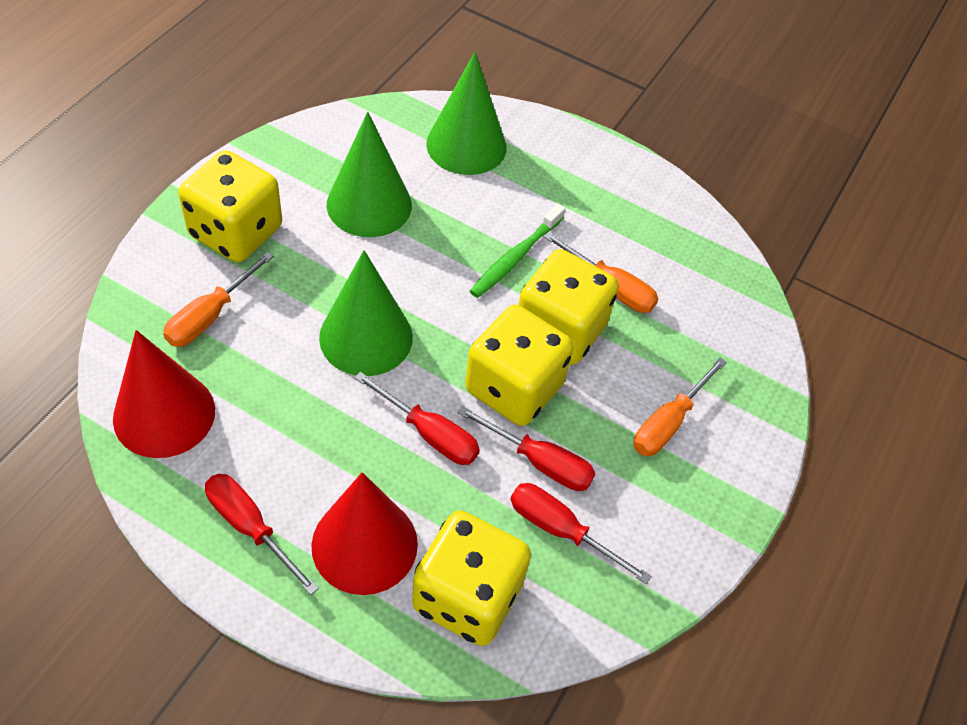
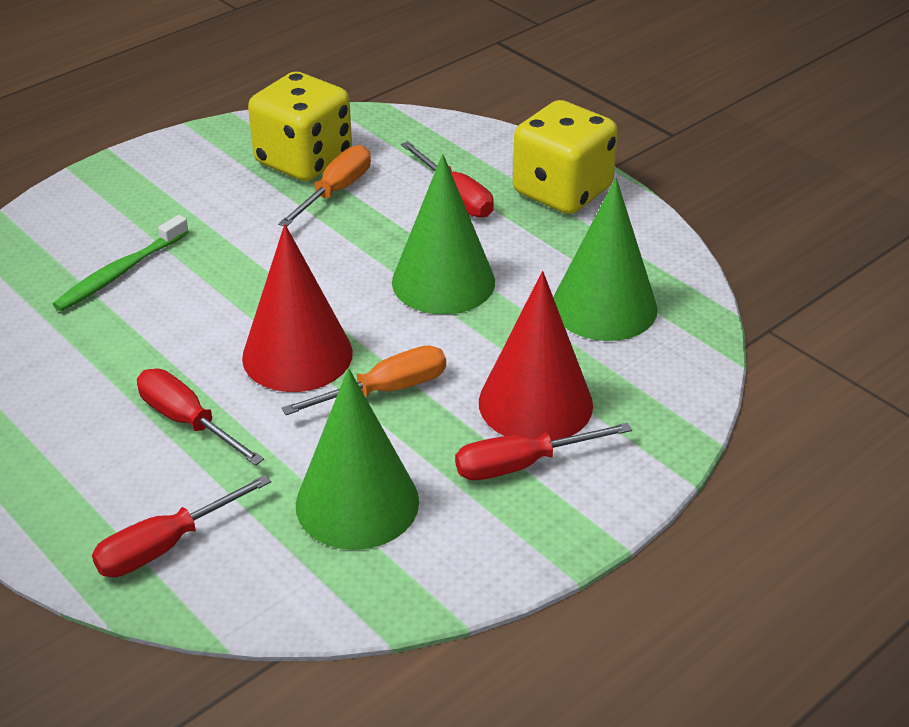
orange screwdriver: 3 -> 2
yellow dice: 4 -> 2

